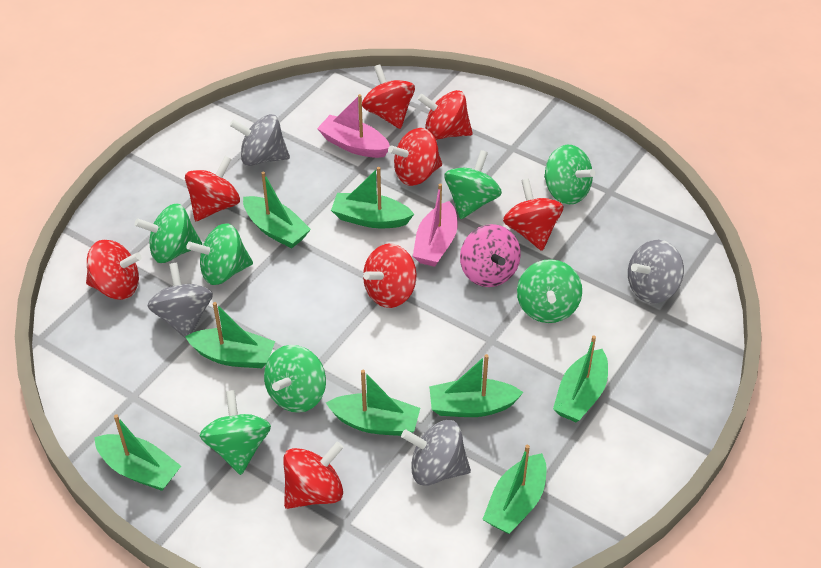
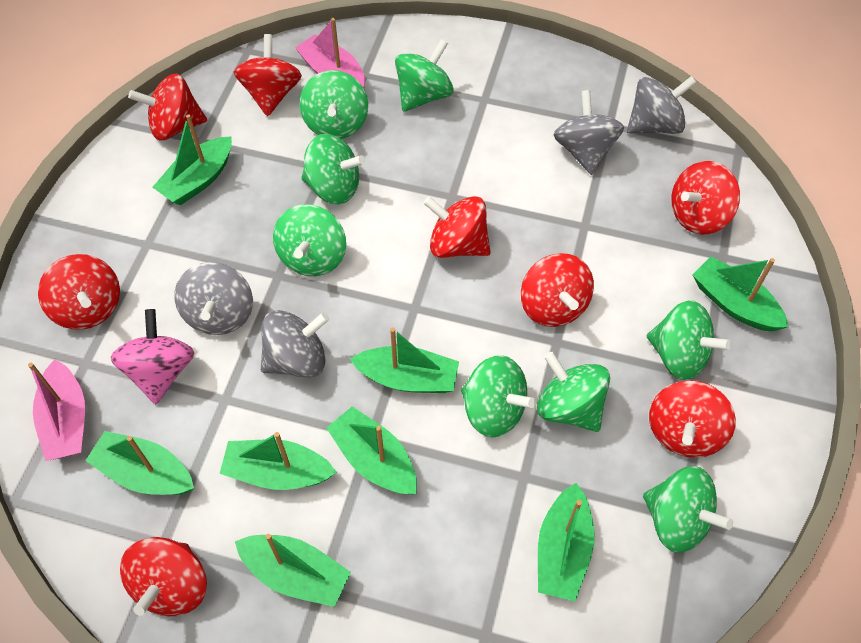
green spinning top: 7 -> 8

